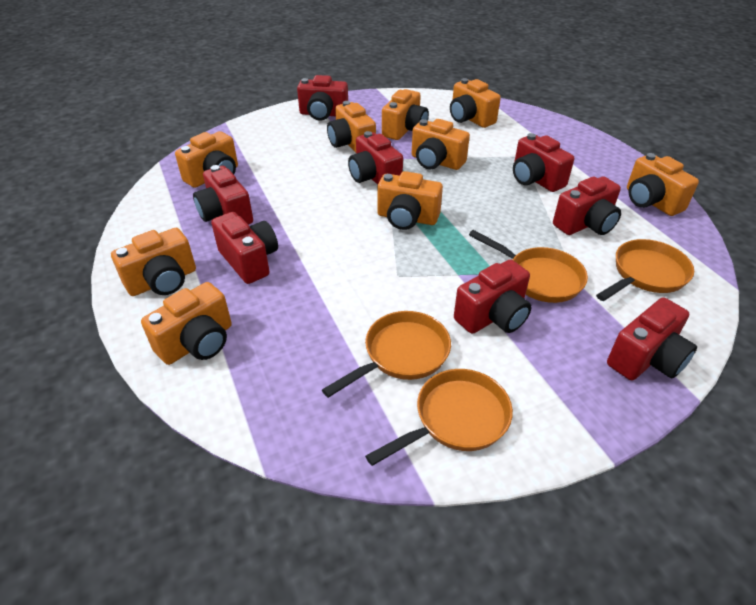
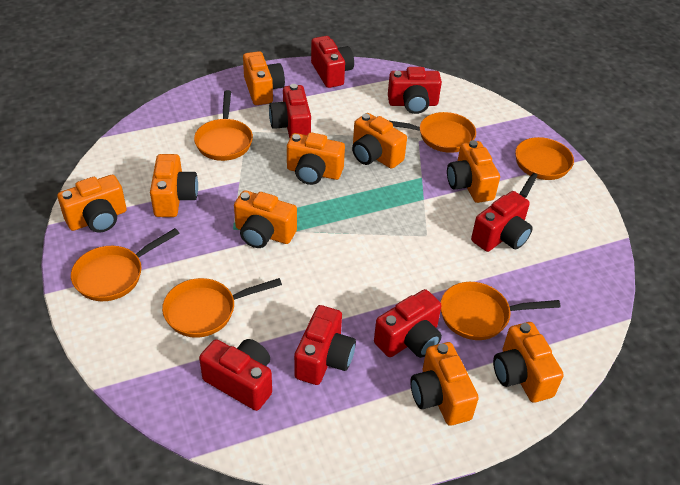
orange pan: 4 -> 6
red camera: 8 -> 7

